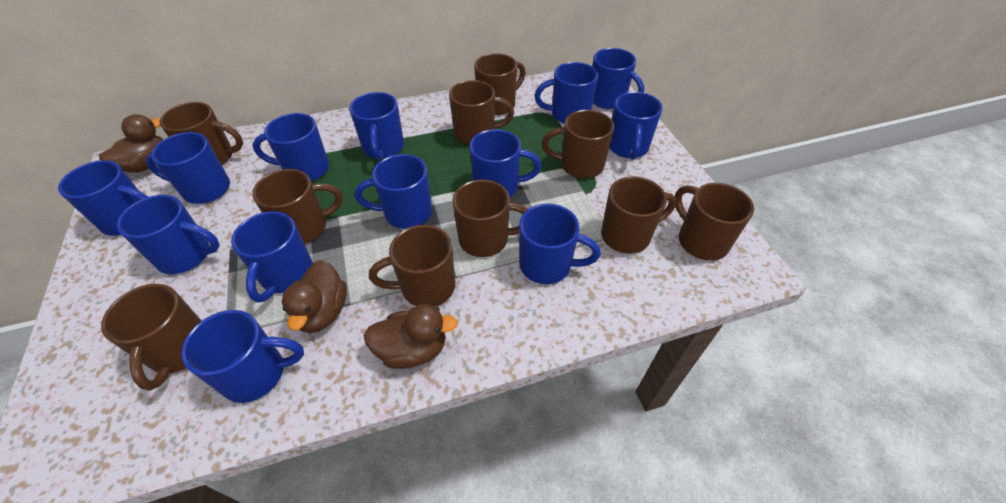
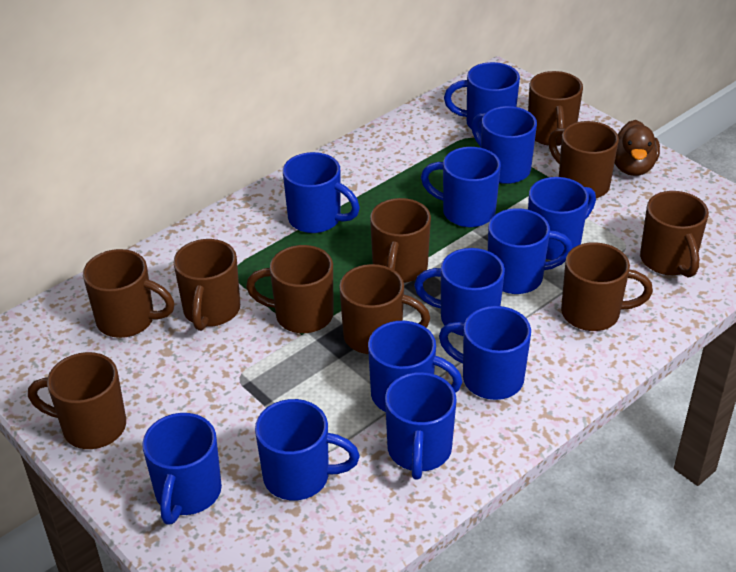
blue mug: 13 -> 12
brown duck: 3 -> 1

